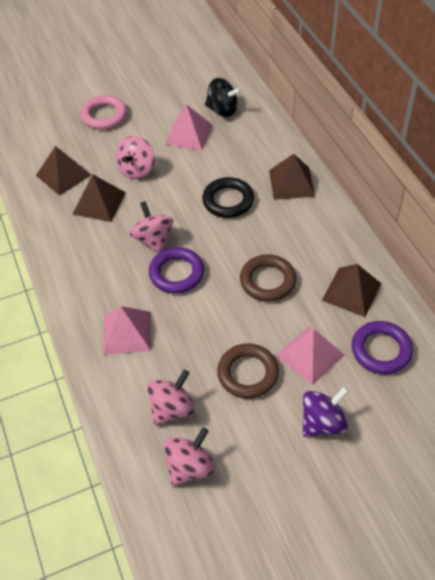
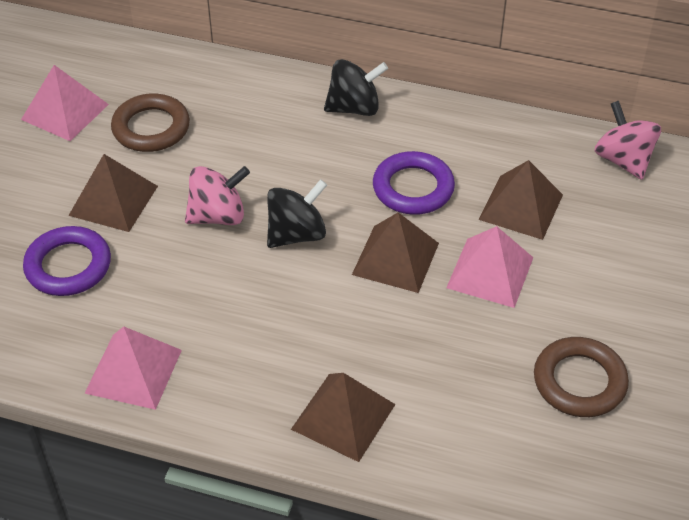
black ring: 1 -> 0
black spinning top: 1 -> 2
pink ring: 1 -> 0
pink spinning top: 4 -> 2
purple spinning top: 1 -> 0

